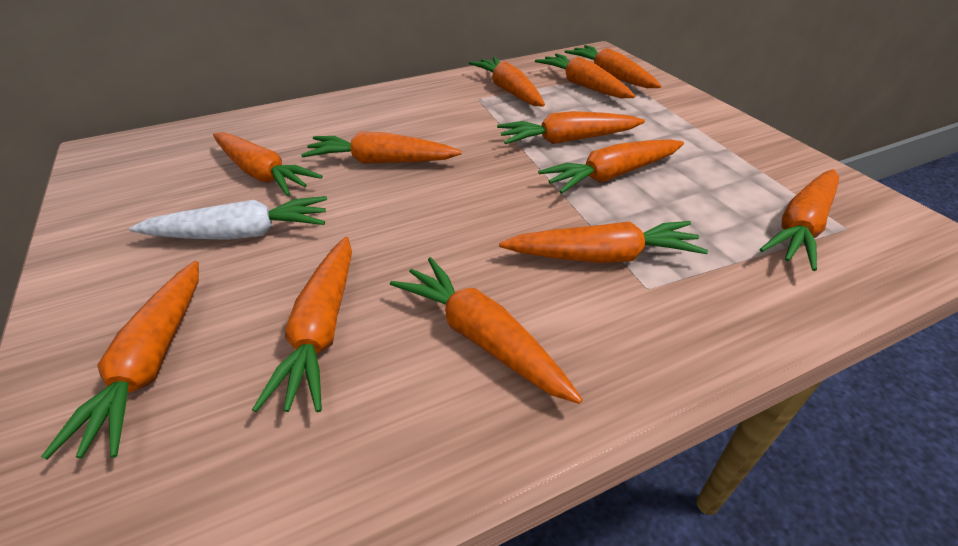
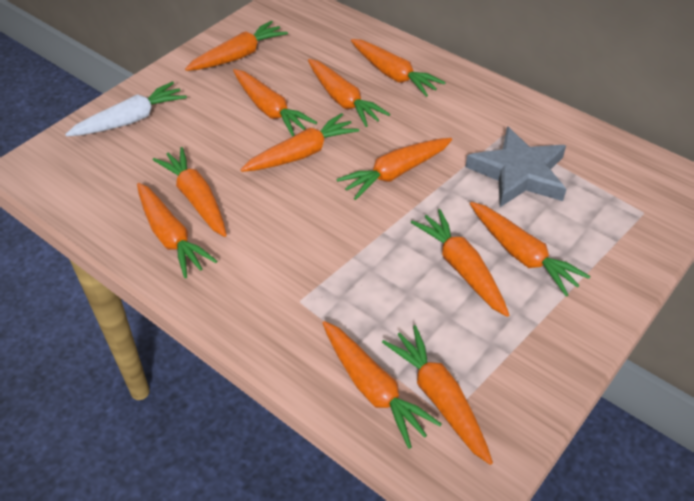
grey star: 0 -> 1

